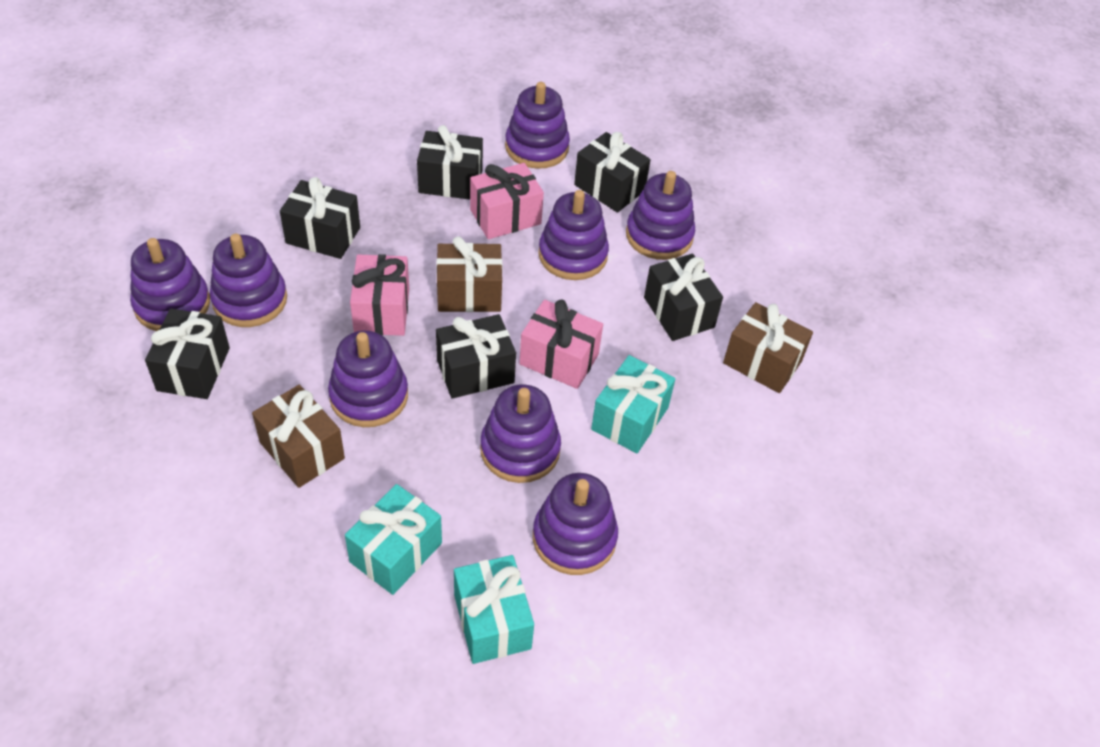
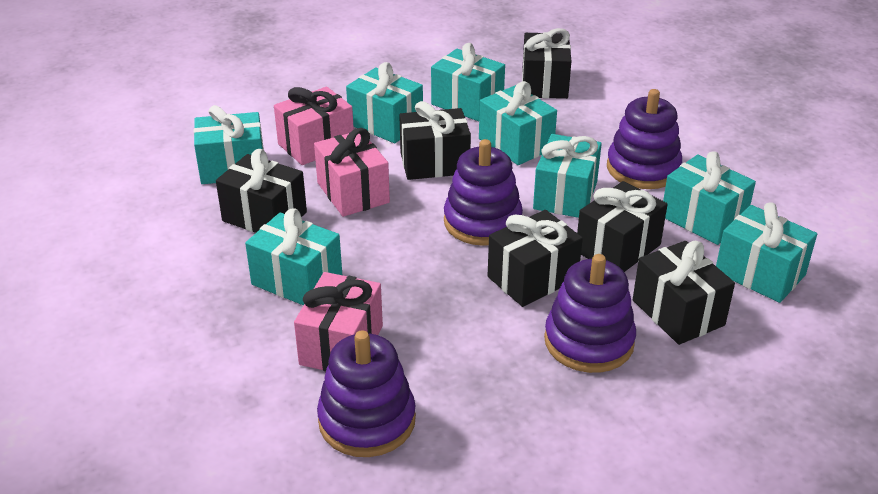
brown gift: 3 -> 0
purple stacking toy: 8 -> 4
turquoise gift: 3 -> 8

